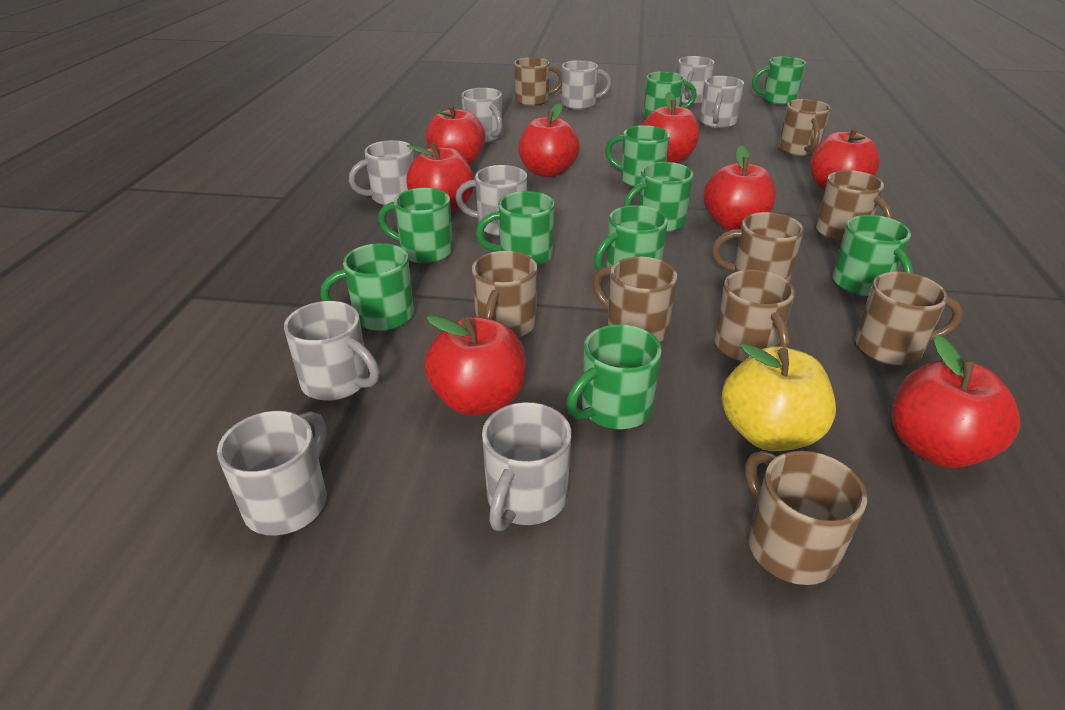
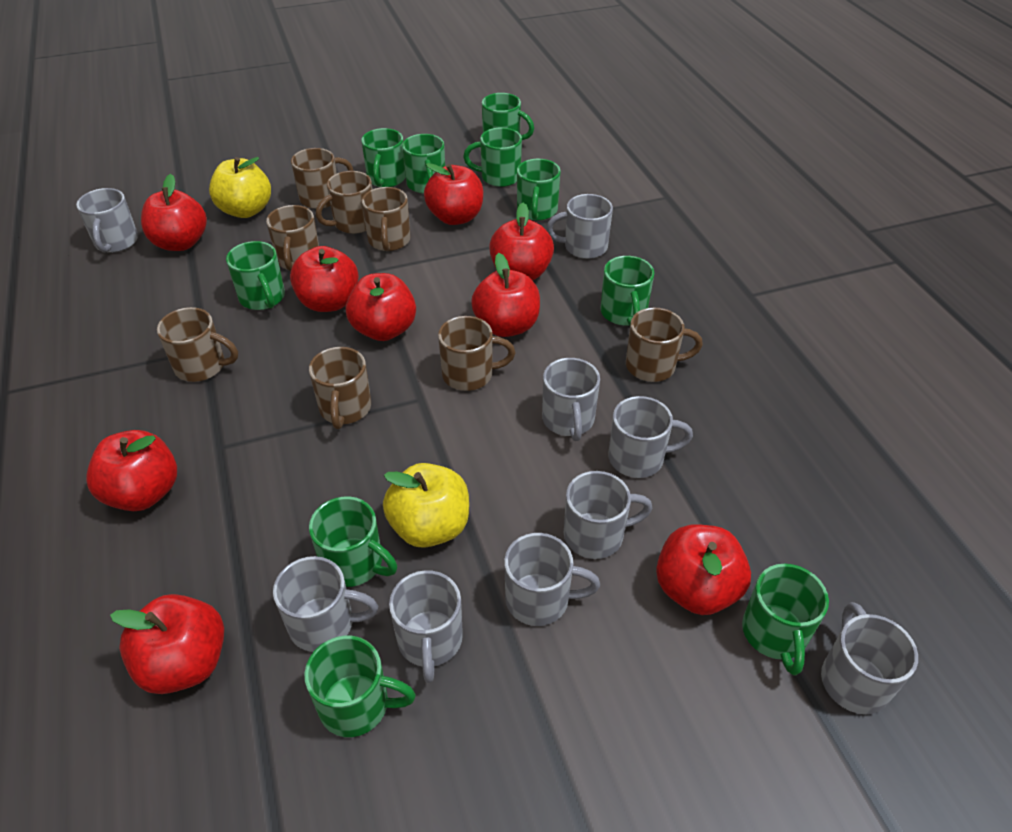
brown mug: 9 -> 8
red apple: 8 -> 9
yellow apple: 1 -> 2

